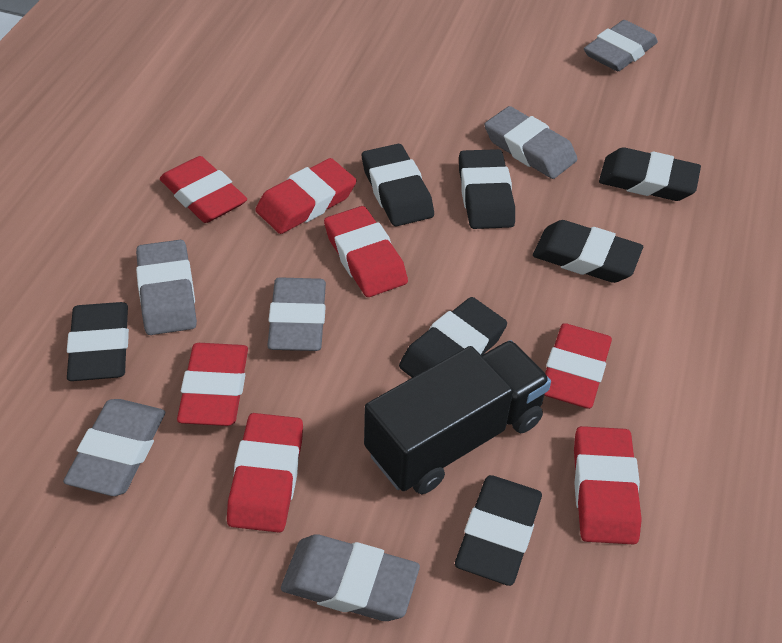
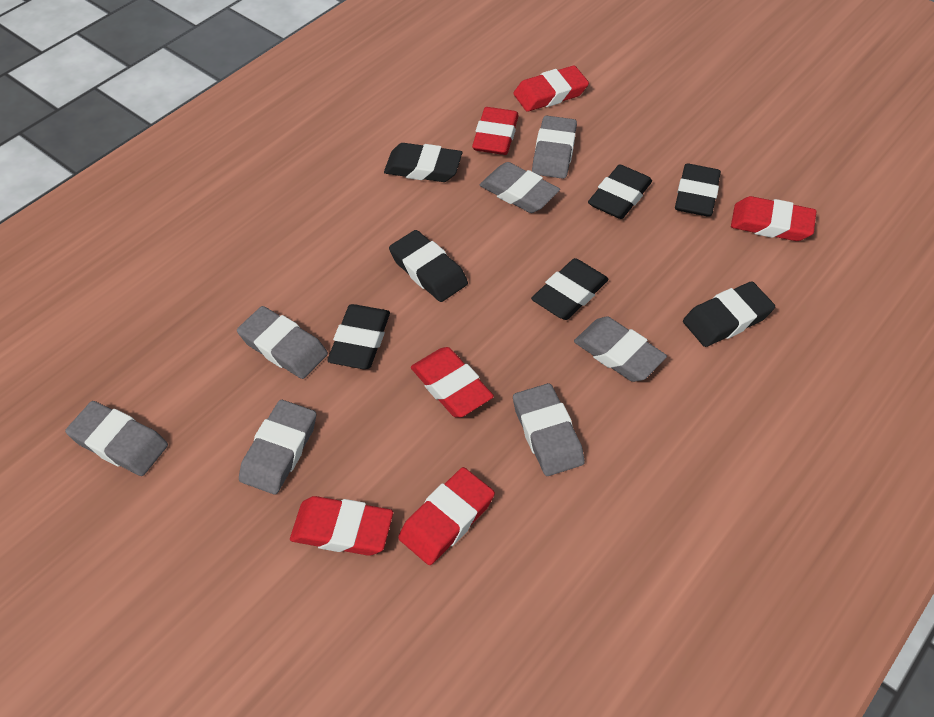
black truck: 1 -> 0
grey eraser: 6 -> 7
red eraser: 7 -> 6

